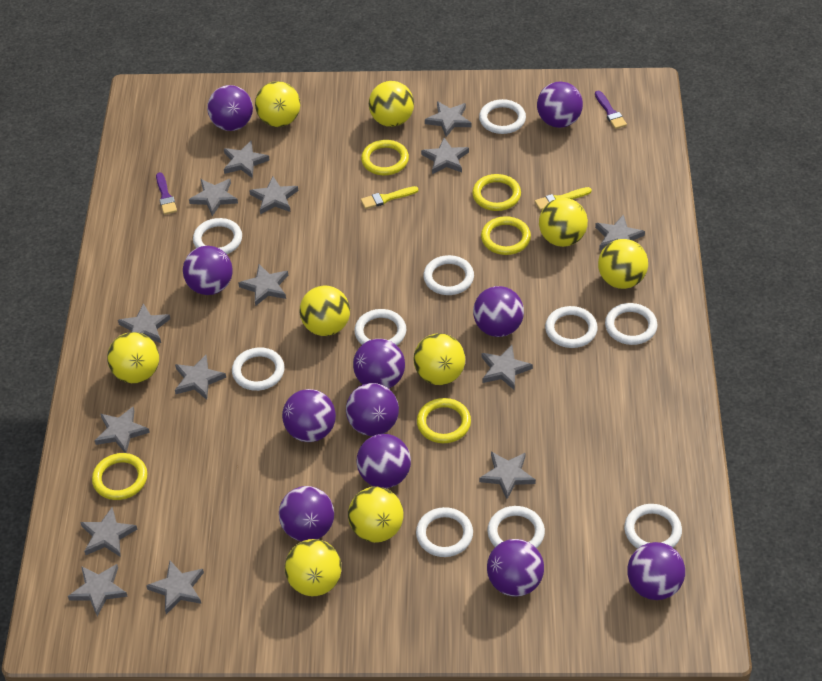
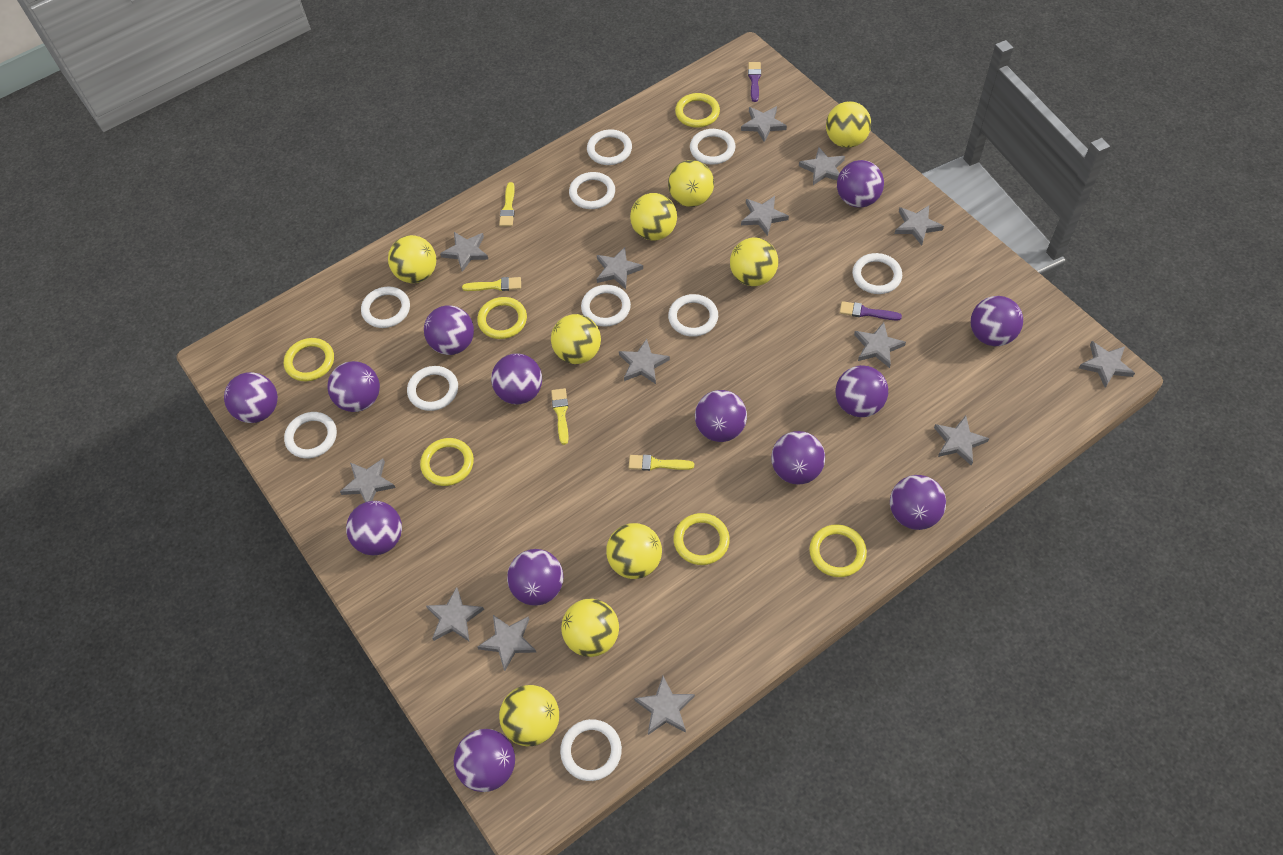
grey star: 15 -> 14
purple ball: 11 -> 13
yellow brush: 2 -> 4
yellow ring: 5 -> 6

